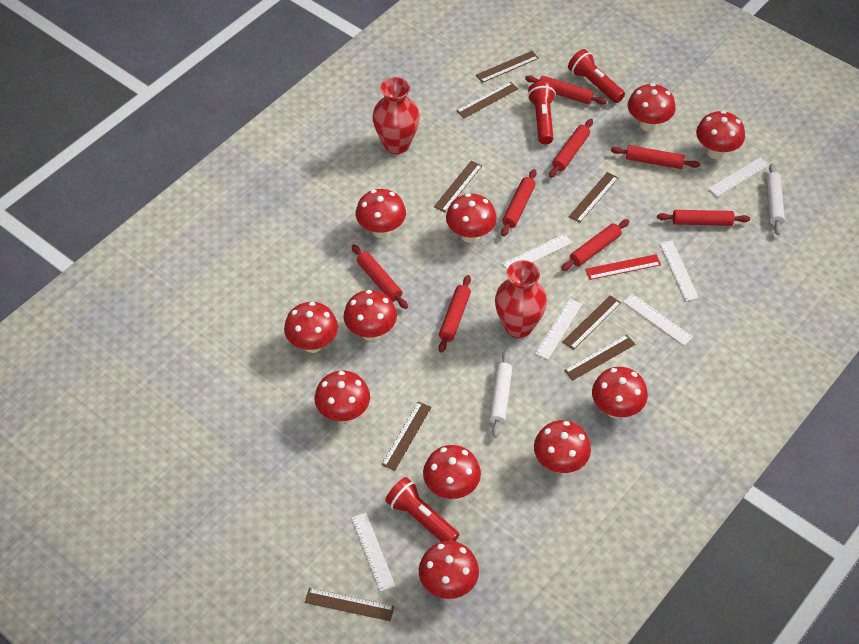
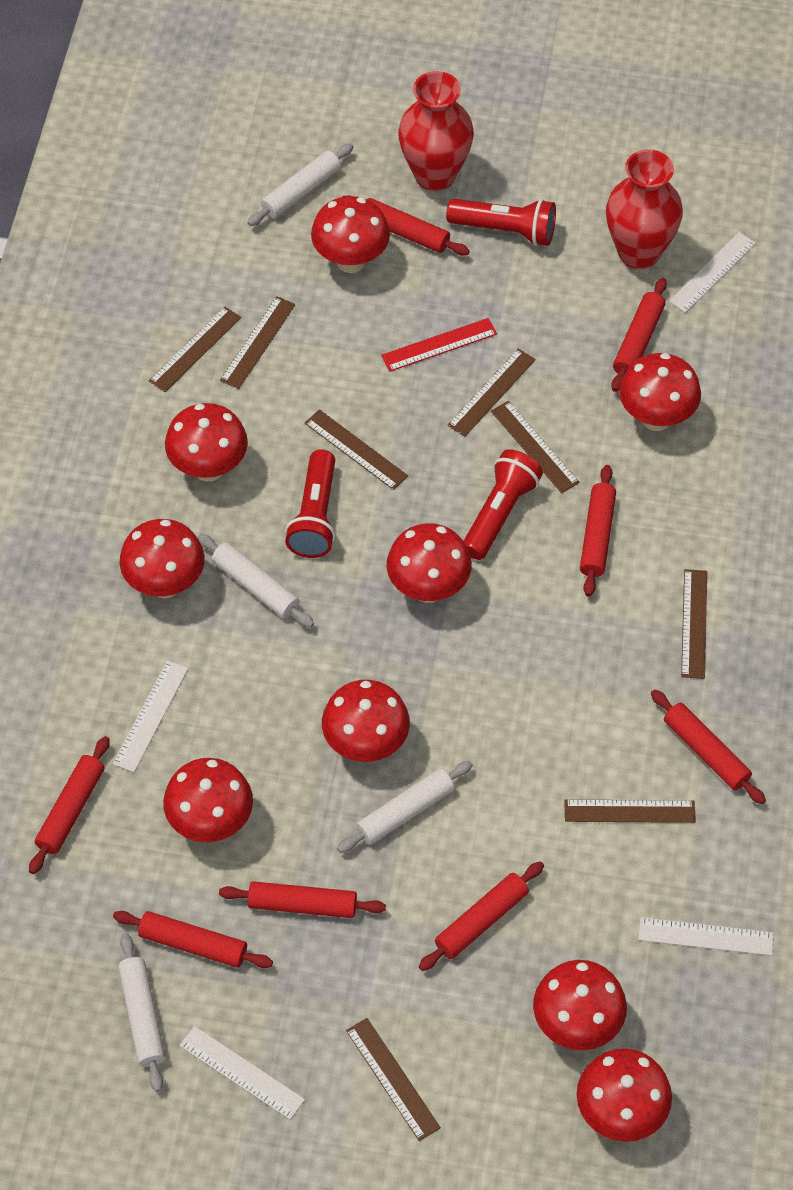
red mushroom: 11 -> 9
white rolling pin: 2 -> 4
white ruler: 6 -> 4

